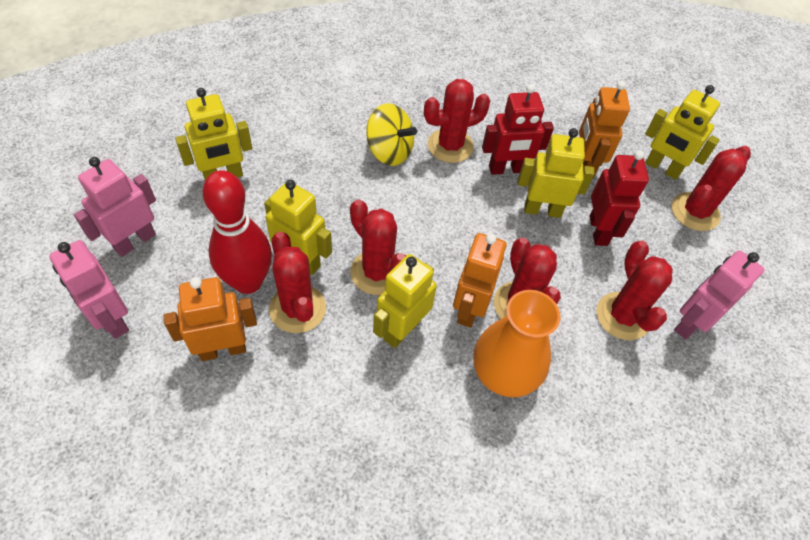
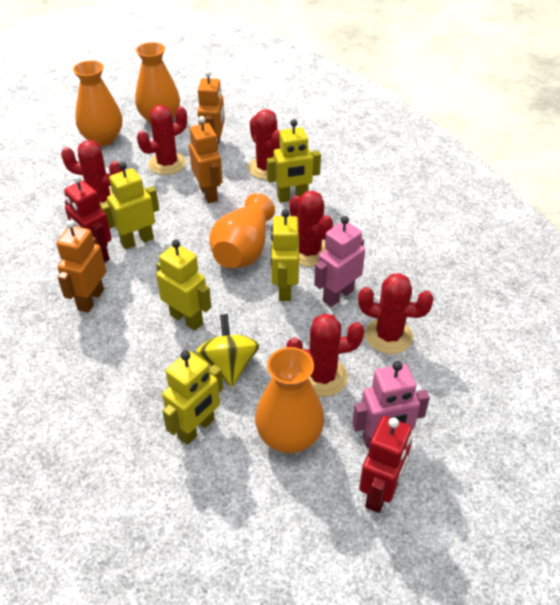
orange vase: 1 -> 4
pink robot: 3 -> 2
red bowling pin: 1 -> 0

